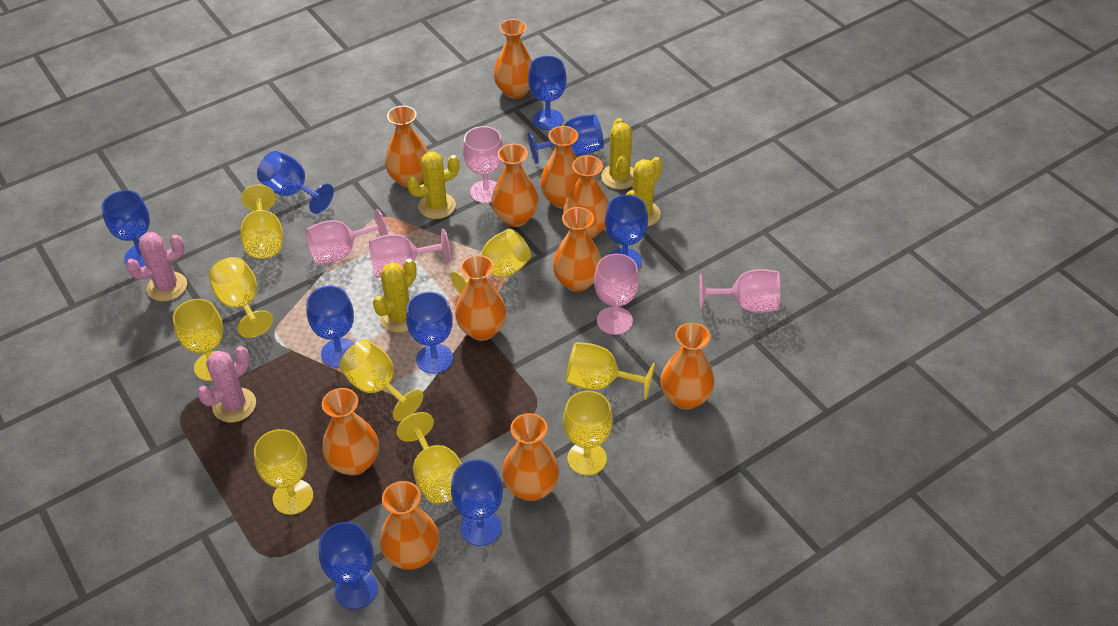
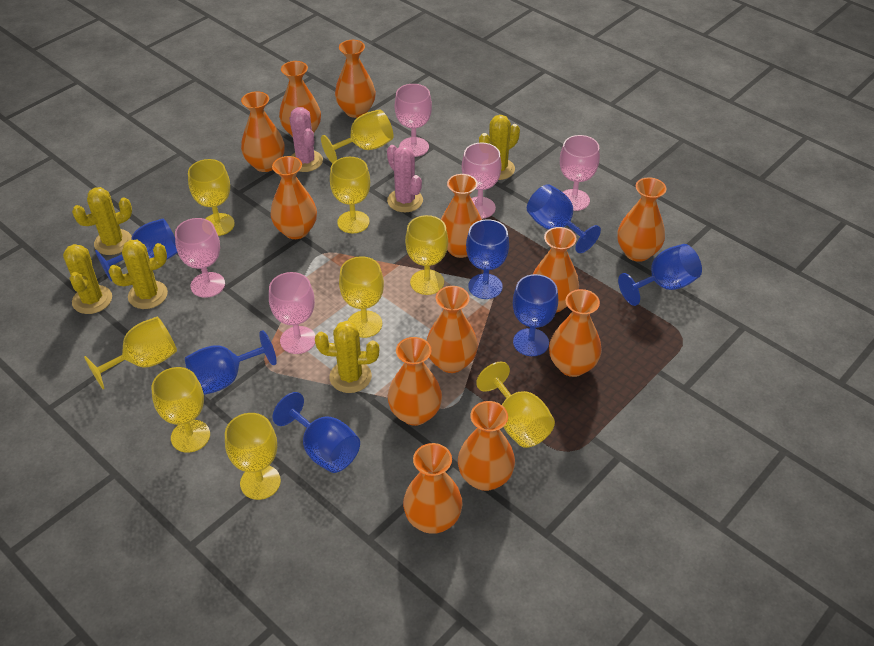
blue goblet: 9 -> 7
orange vase: 11 -> 12
yellow cactus: 4 -> 5

